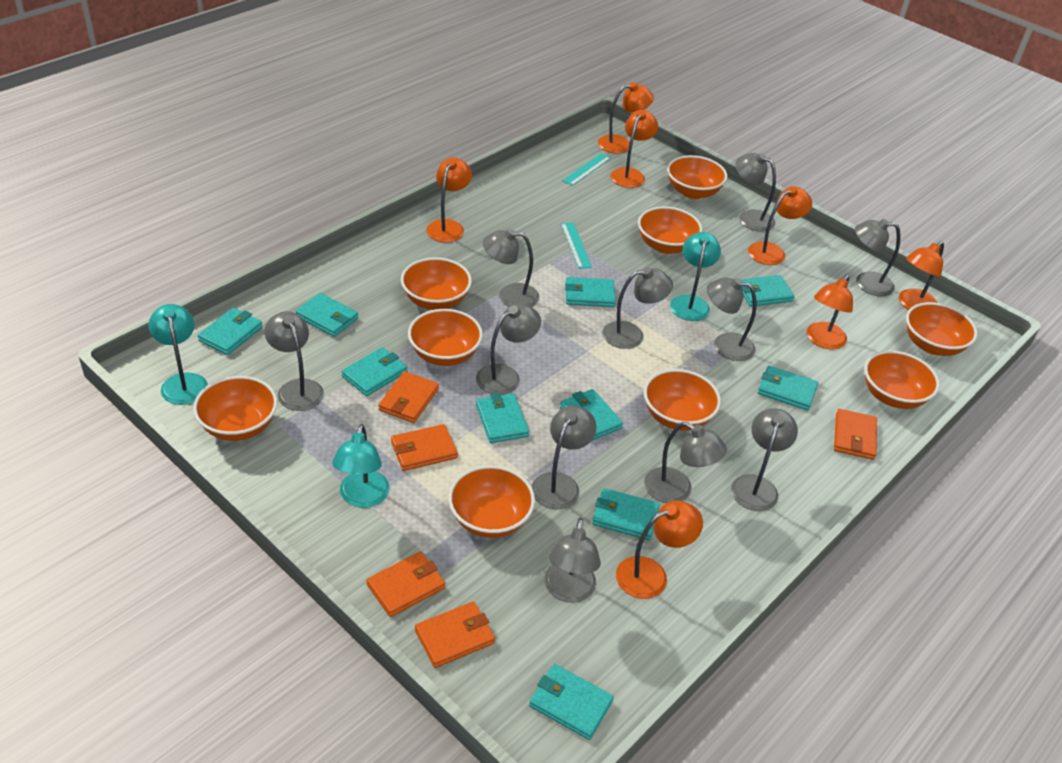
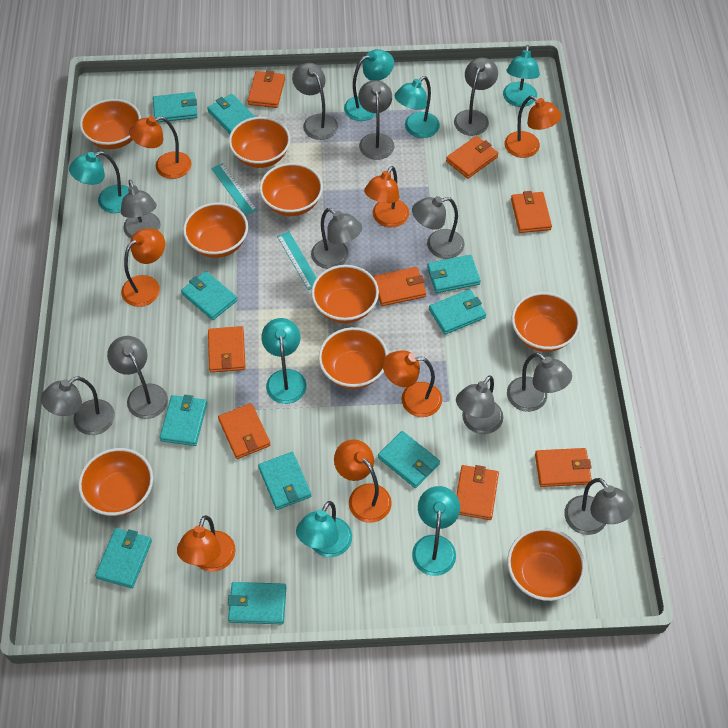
orange wallet: 5 -> 8
turquoise lamp: 3 -> 7

